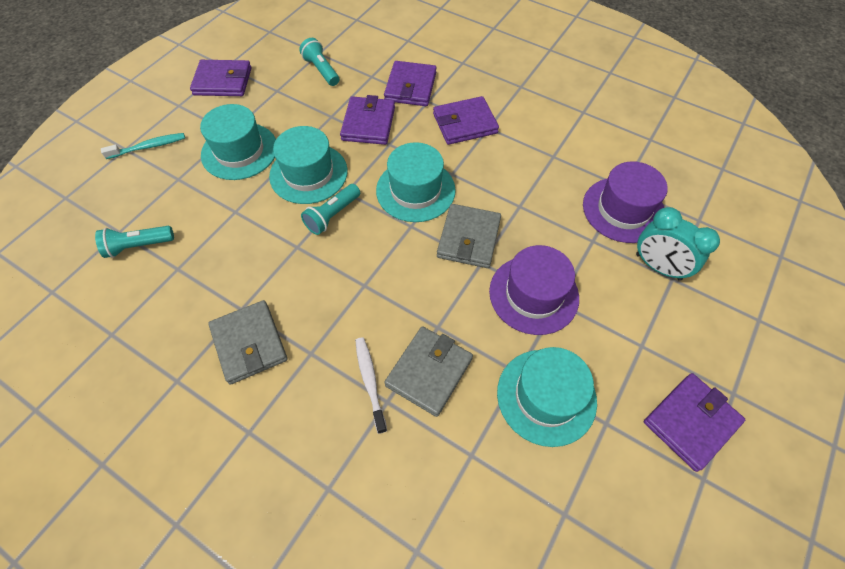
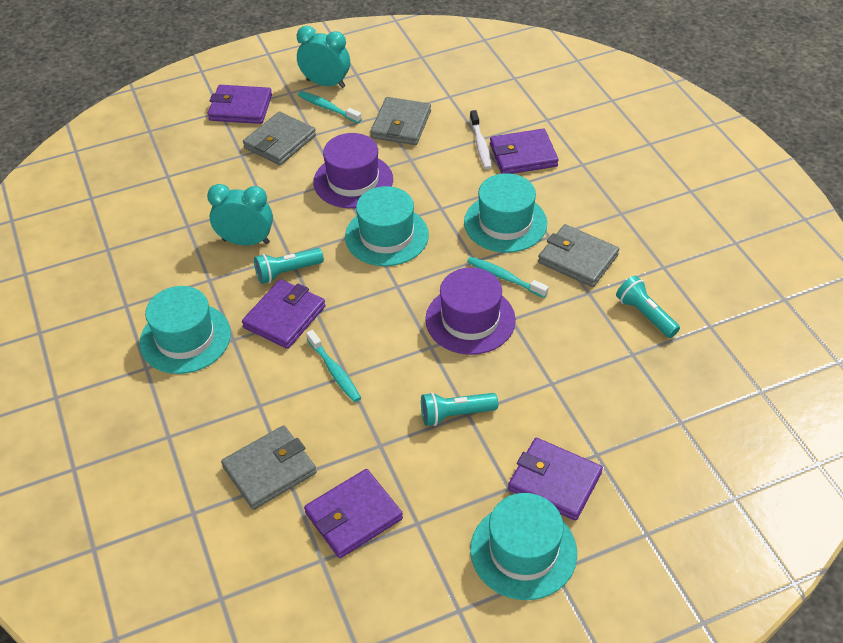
grey wallet: 3 -> 4
turquoise clock: 1 -> 2
turquoise toothbrush: 1 -> 3

